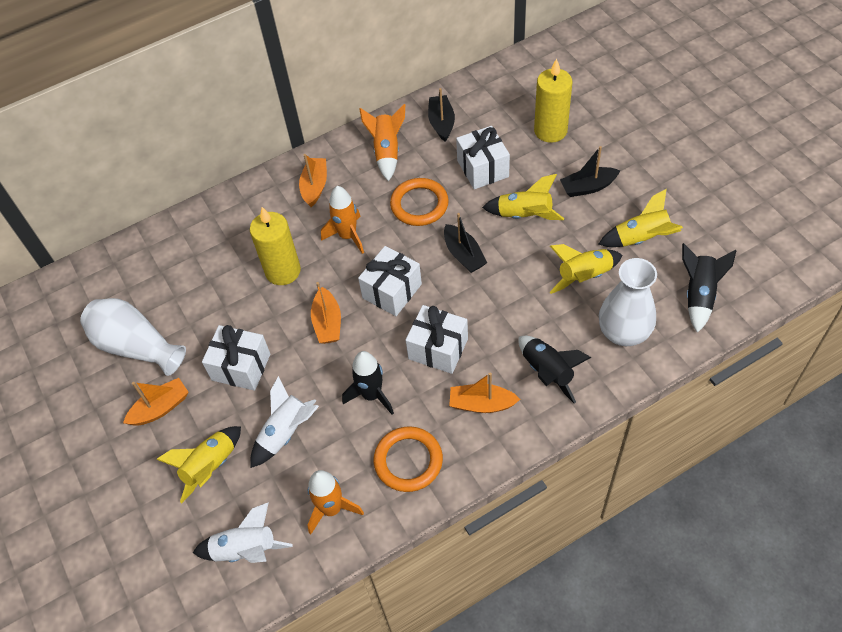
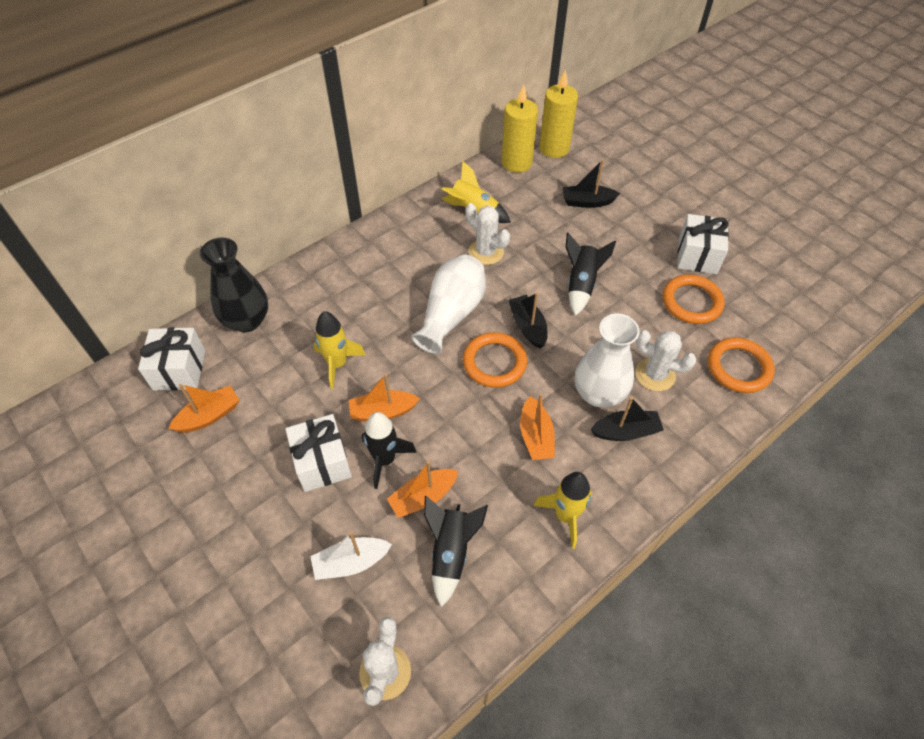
black vase: 0 -> 1
orange ring: 2 -> 3
orange rocket: 3 -> 0
white boat: 0 -> 1
white cactus: 0 -> 3
white gift: 4 -> 3
white rocket: 2 -> 0
yellow rocket: 4 -> 3

